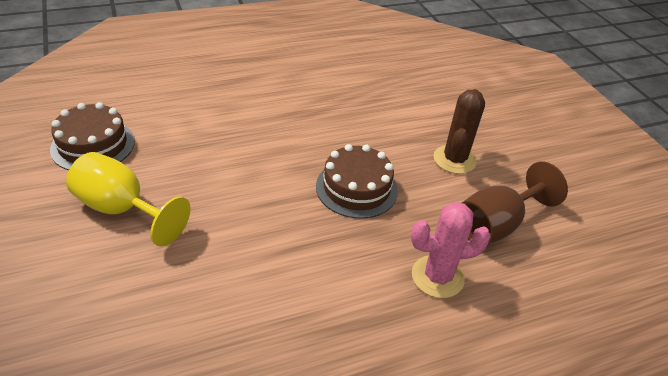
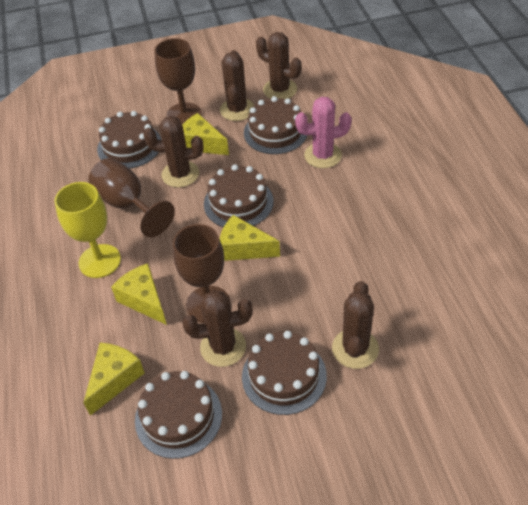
brown cactus: 1 -> 5
brown cake: 2 -> 5
brown goblet: 1 -> 3
yellow cheese: 0 -> 4

